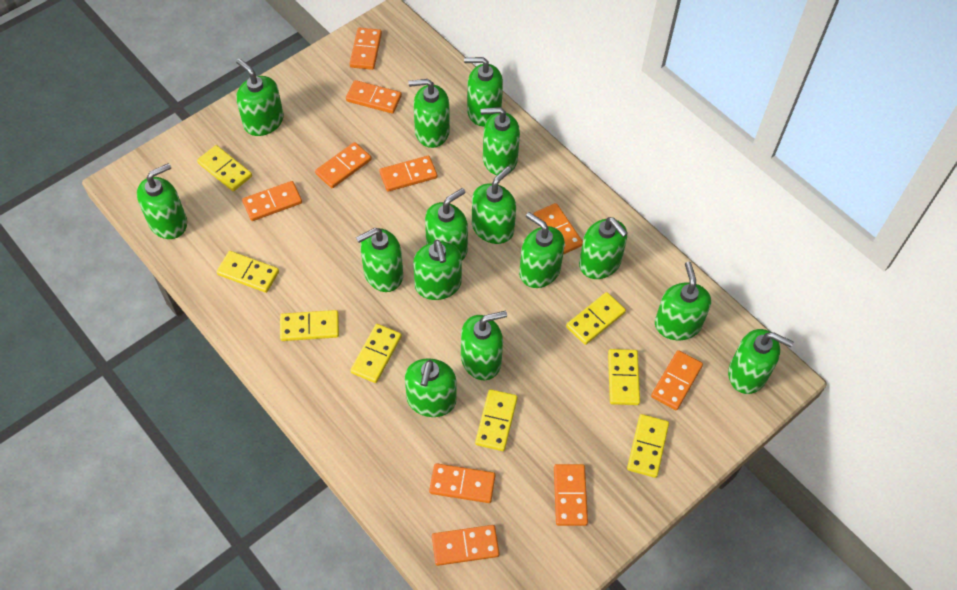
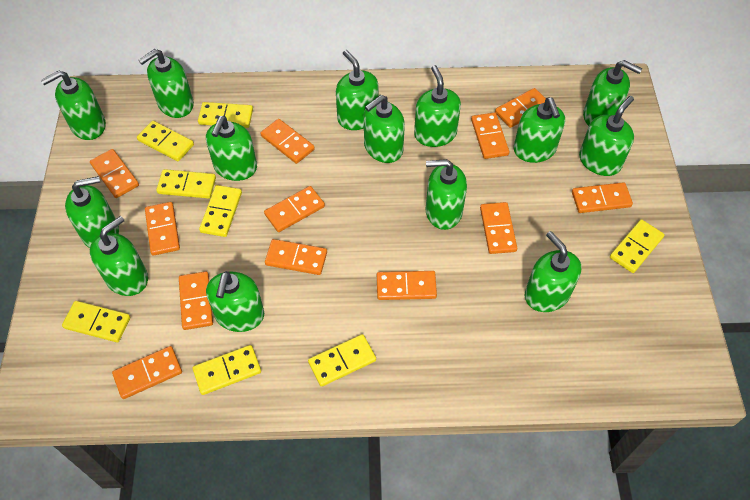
green soap dispenser: 15 -> 14
orange domino: 10 -> 12

